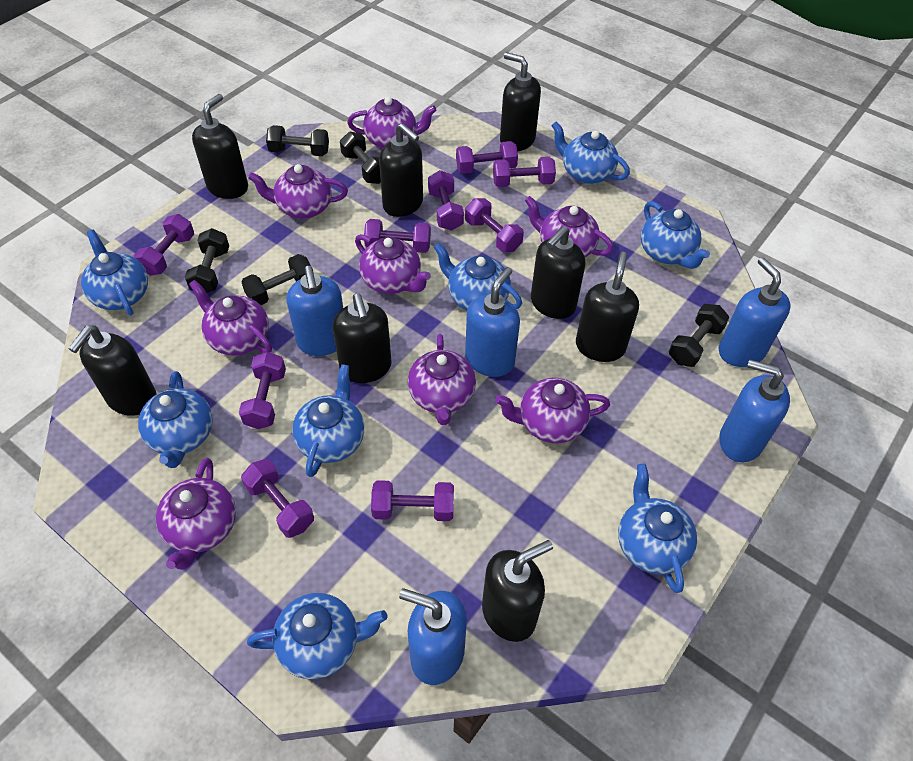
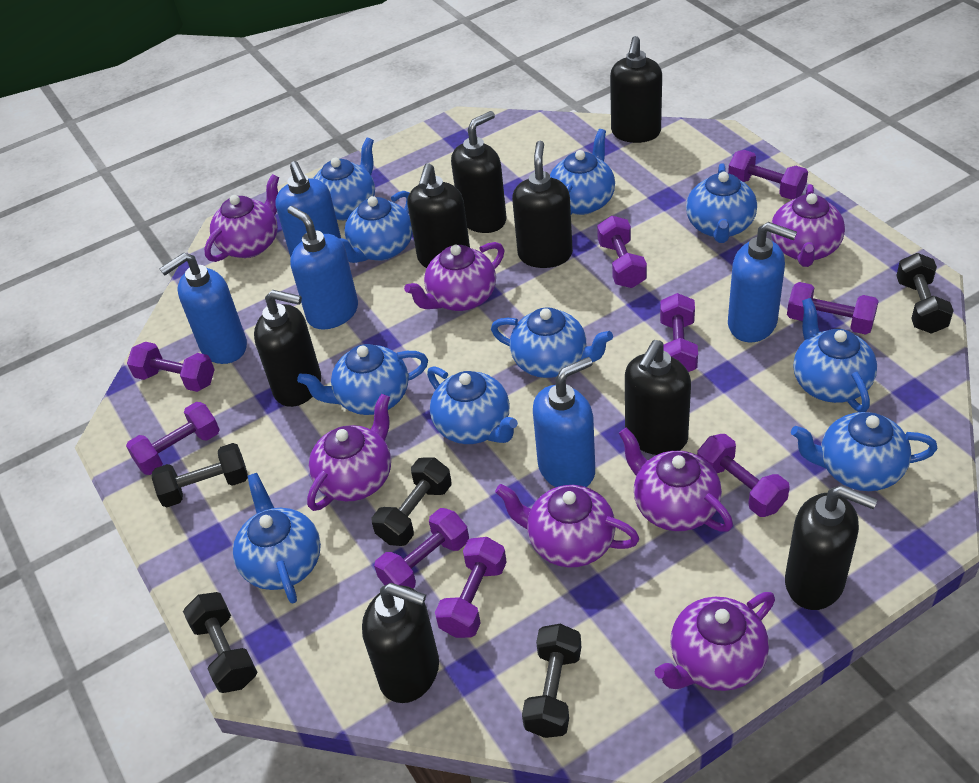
blue teapot: 8 -> 10
purple teapot: 8 -> 7

